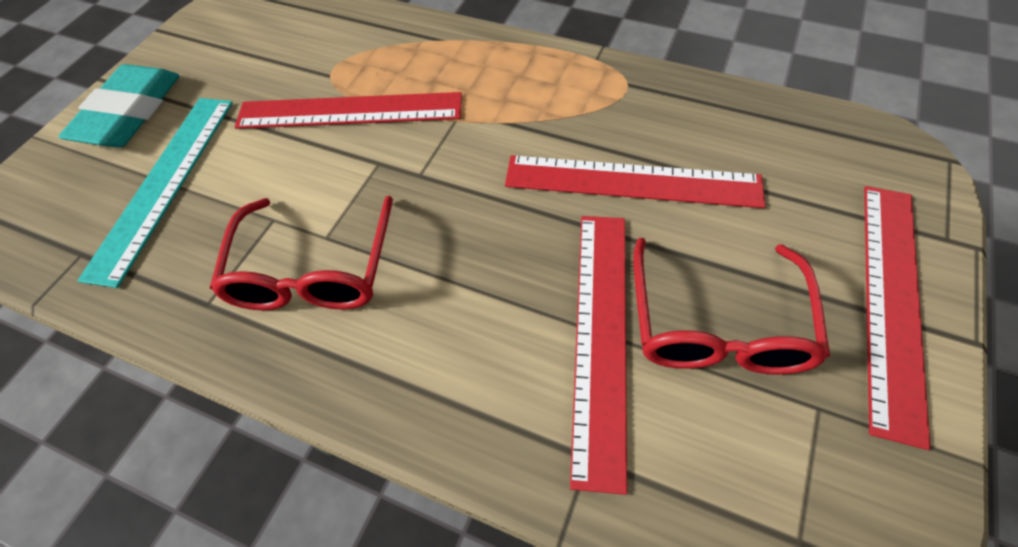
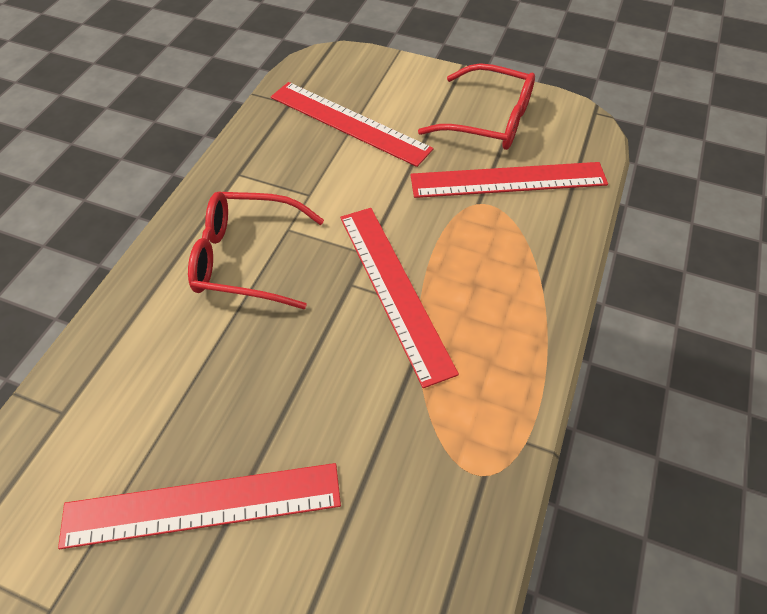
turquoise eraser: 1 -> 0
turquoise ruler: 1 -> 0

